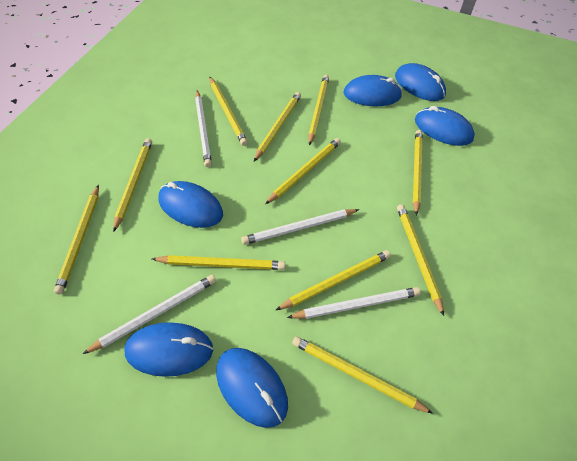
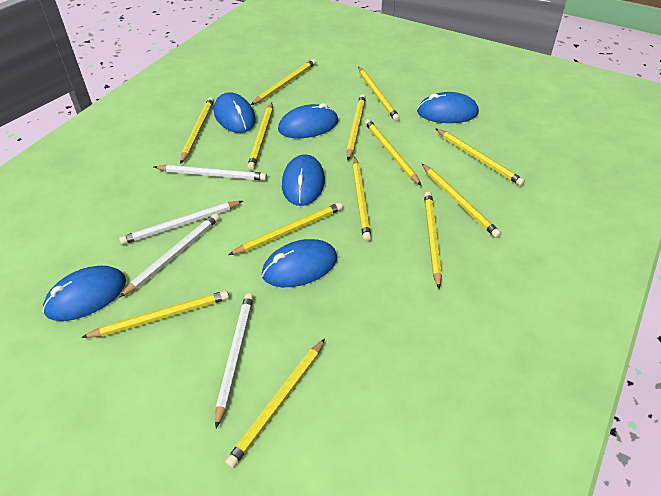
yellow pencil: 11 -> 13

